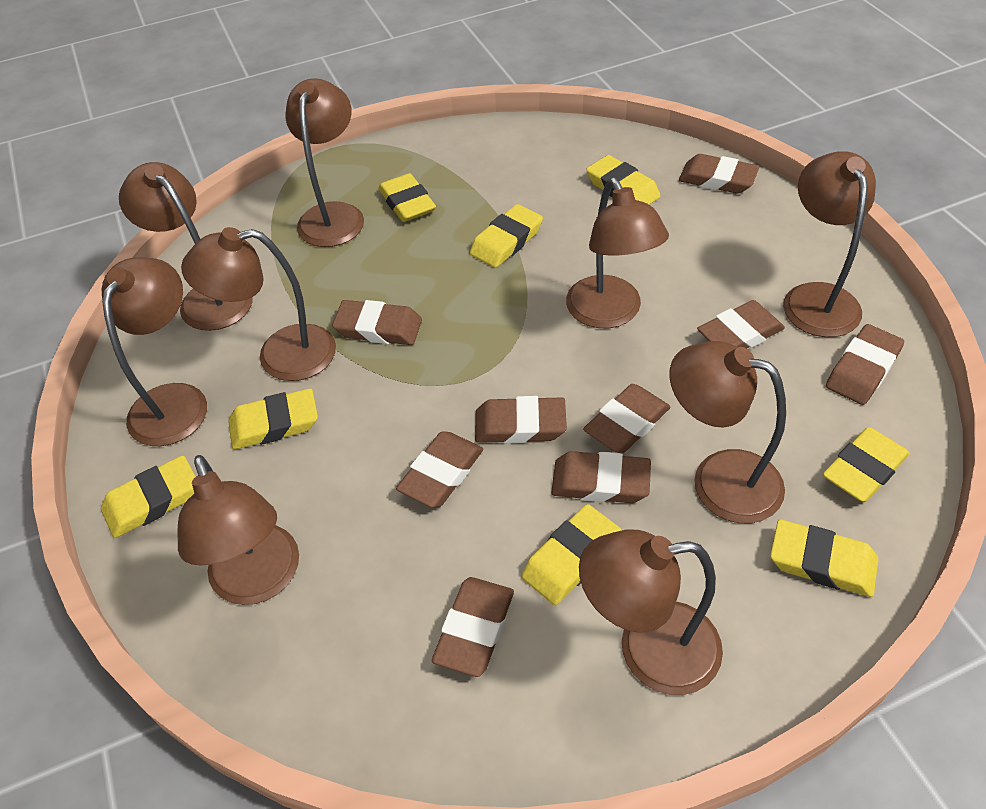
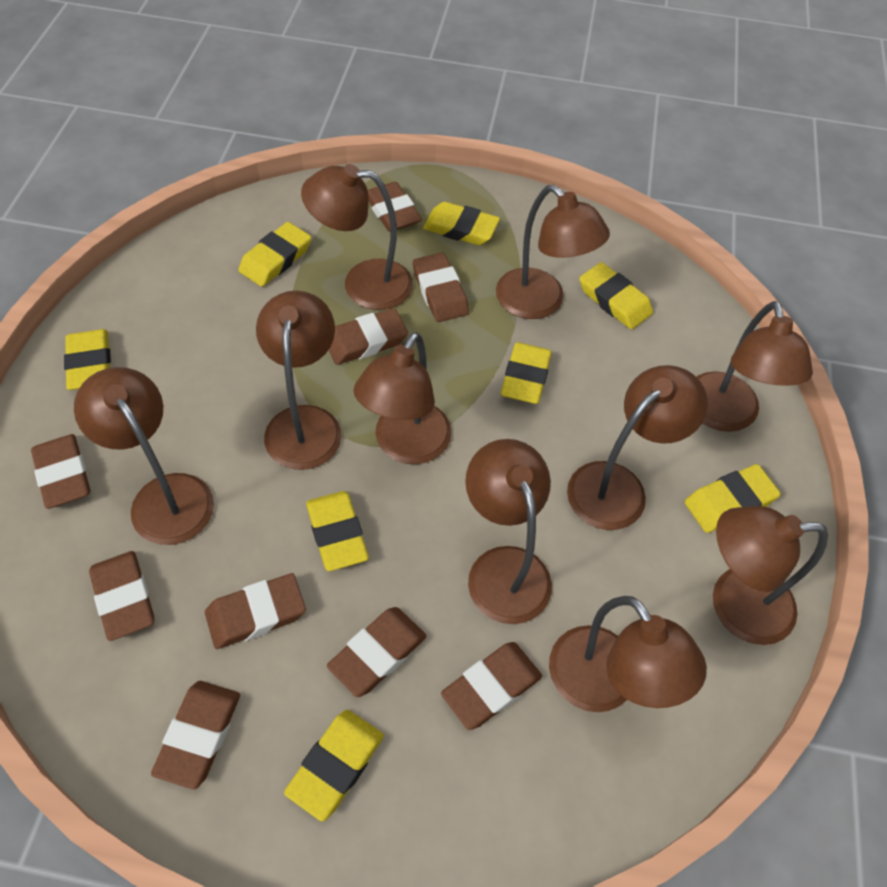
brown lamp: 9 -> 10

